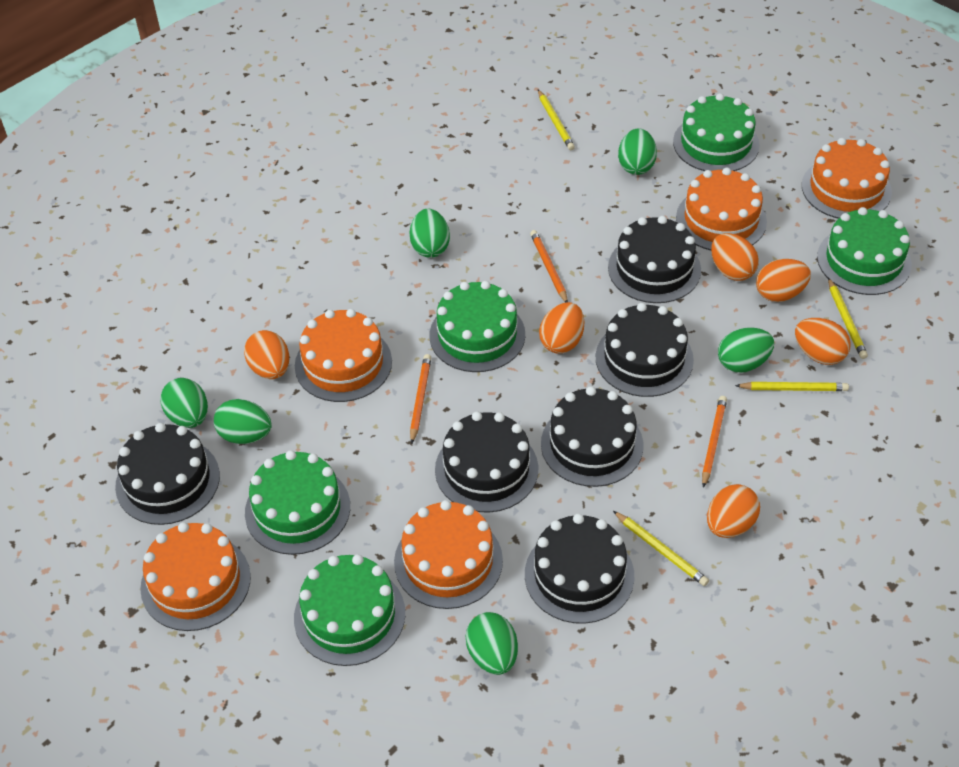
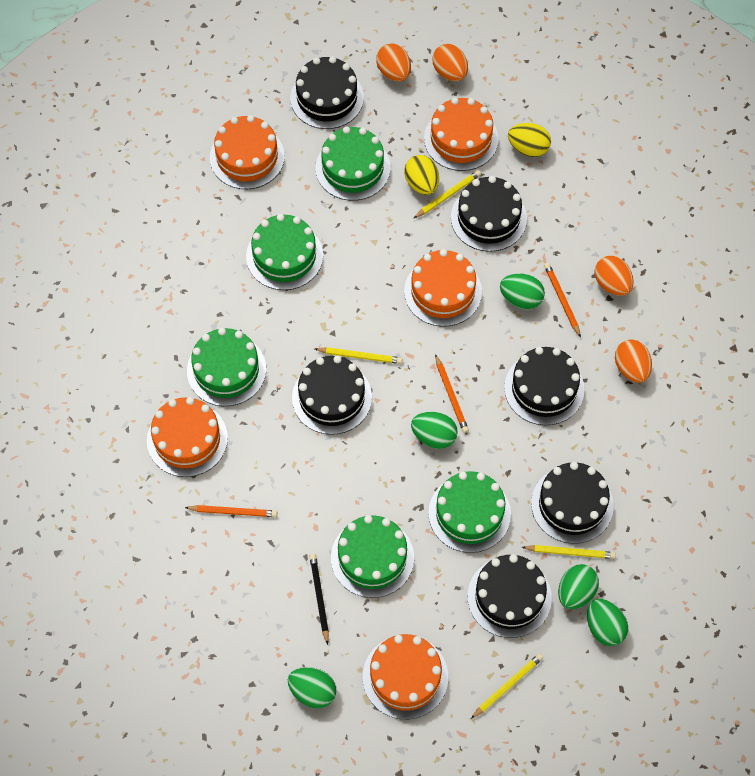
black pencil: 0 -> 1
green egg: 6 -> 5
orange egg: 6 -> 4
yellow egg: 0 -> 2

